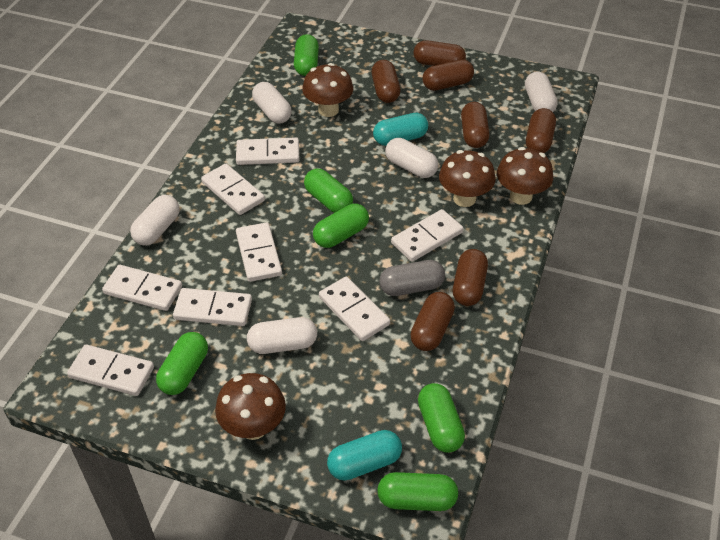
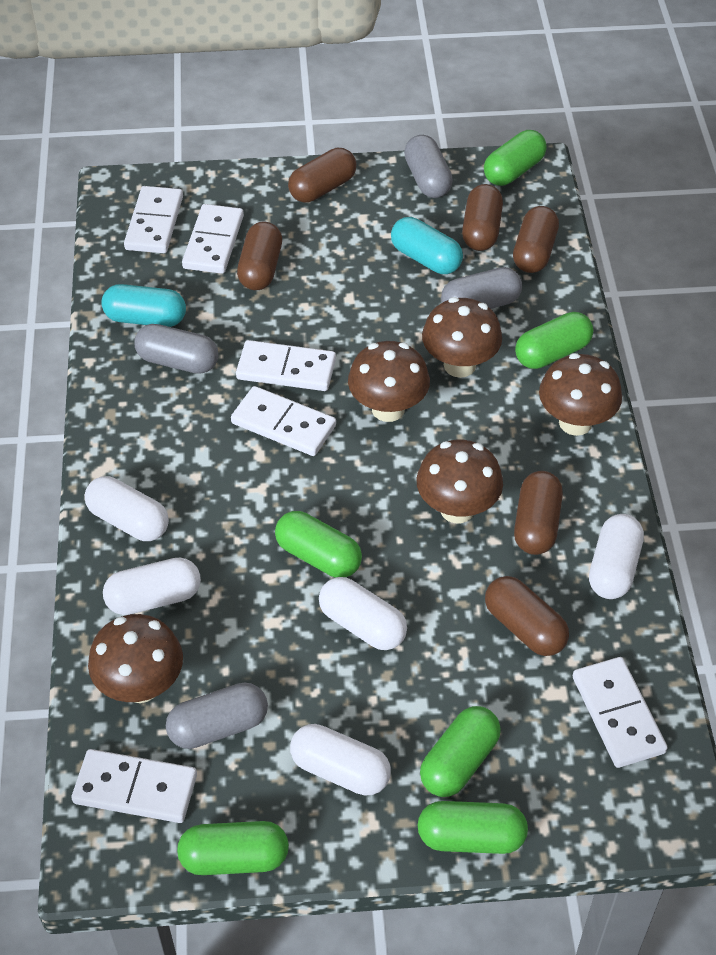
brown capsule: 7 -> 6
brown mushroom: 4 -> 5
grey capsule: 1 -> 4
white domino: 8 -> 6

